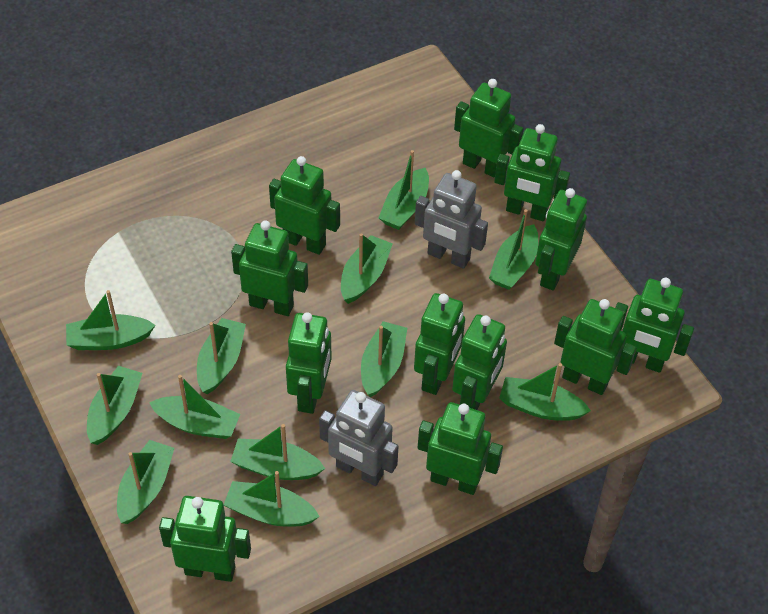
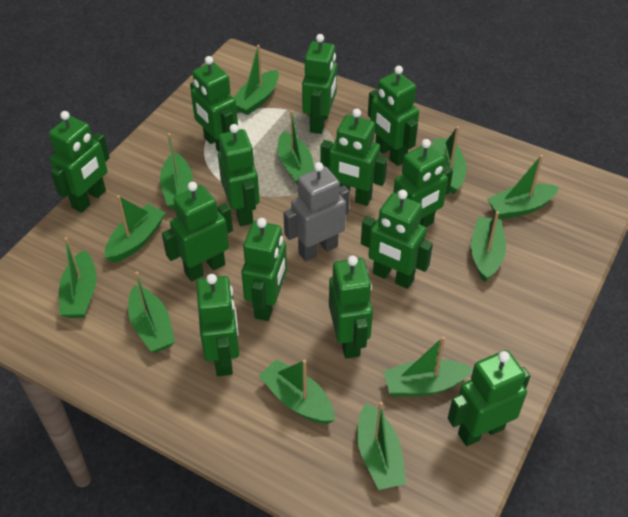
green robot: 12 -> 13
grey robot: 2 -> 1

